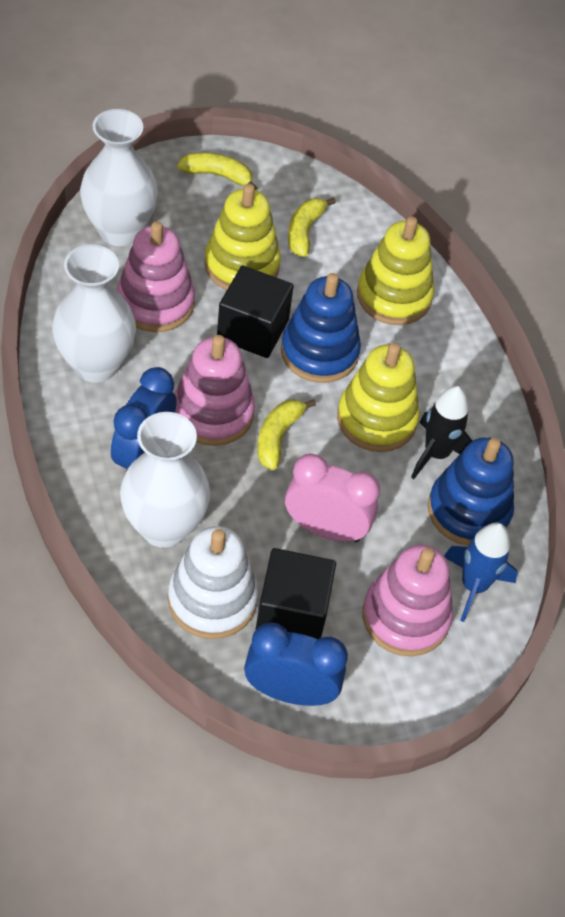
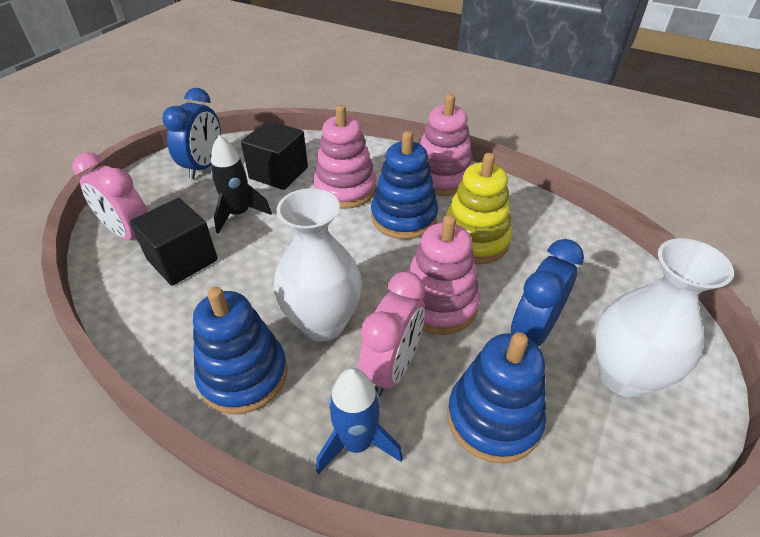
blue stacking toy: 2 -> 3
pink clock: 1 -> 2
white stacking toy: 1 -> 0
white vase: 3 -> 2
yellow banana: 3 -> 0
yellow stacking toy: 3 -> 1

